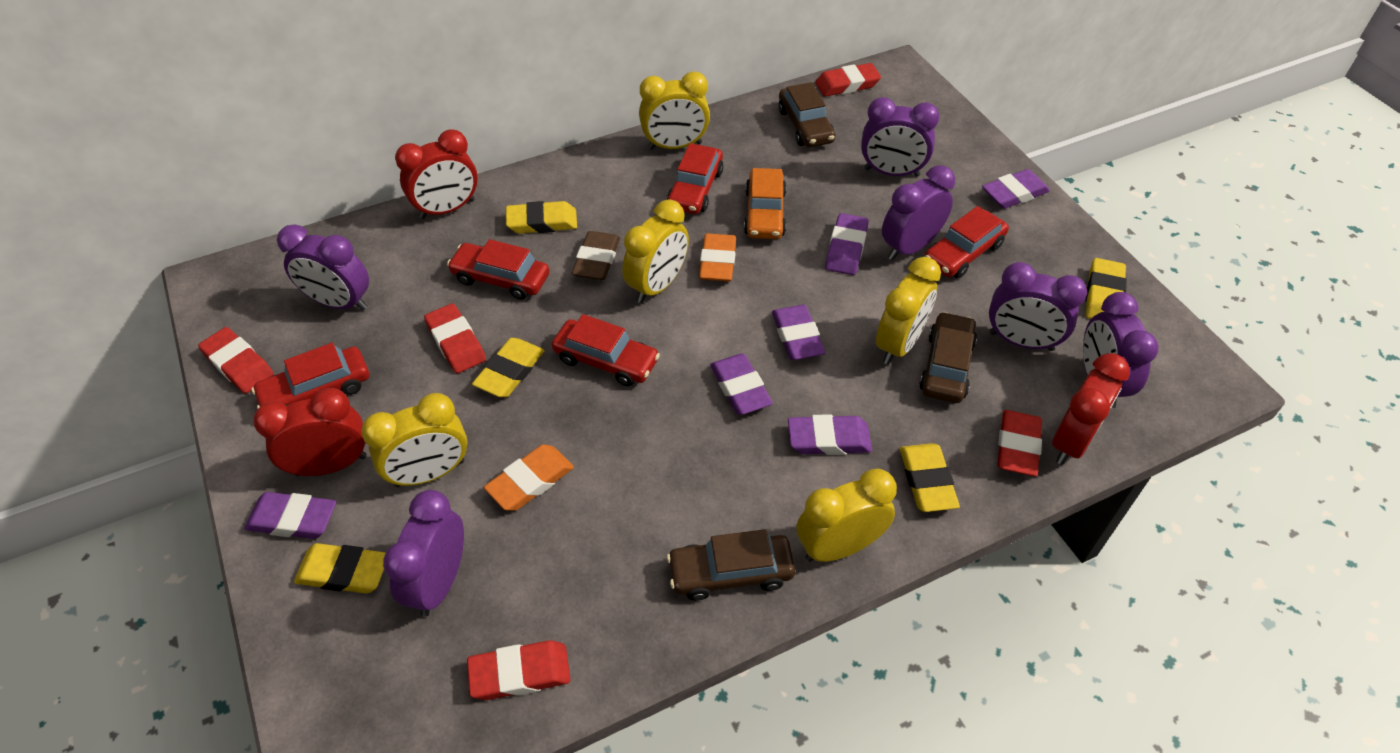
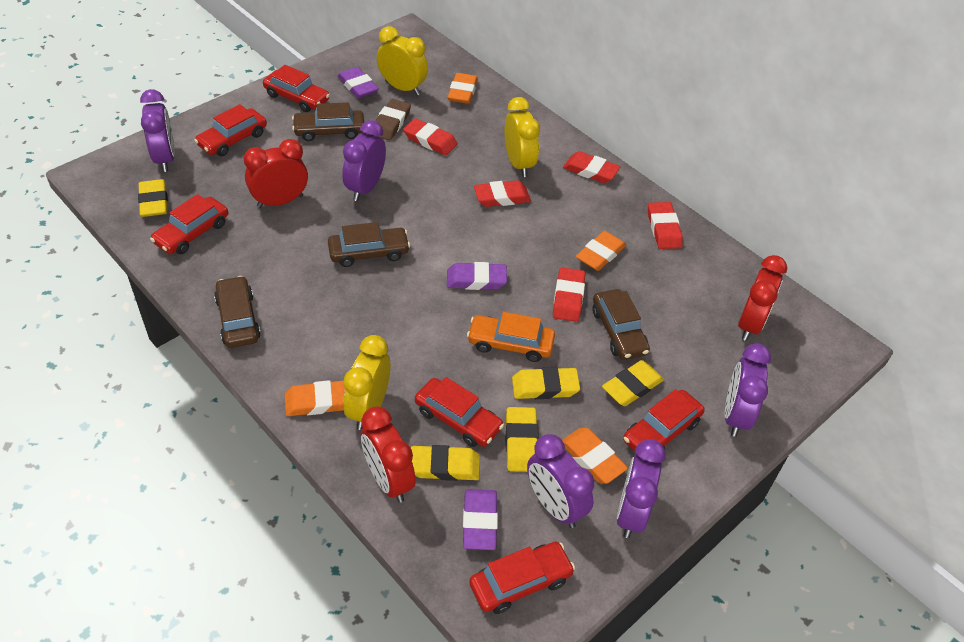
brown car: 3 -> 4
orange eraser: 2 -> 4
purple clock: 6 -> 5
purple eraser: 6 -> 3
red car: 5 -> 6
yellow clock: 5 -> 3

